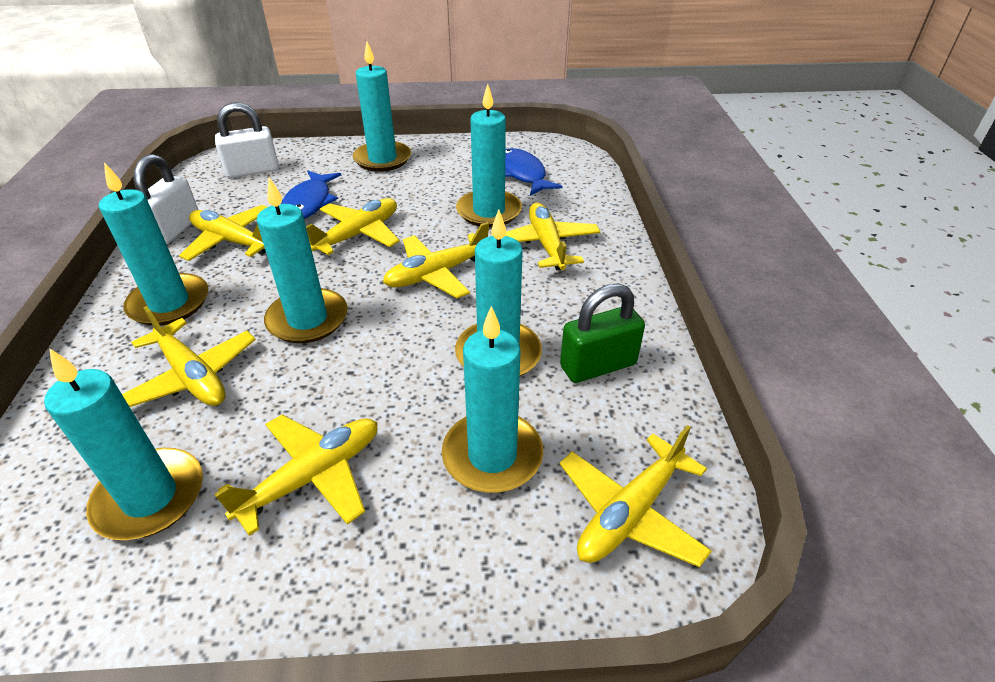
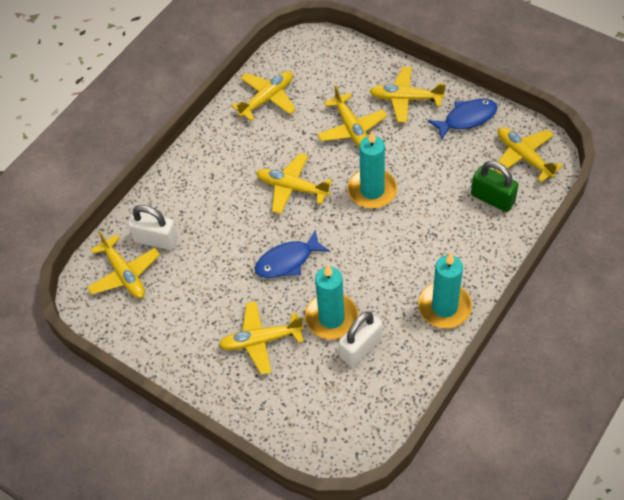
turquoise candle: 7 -> 3

